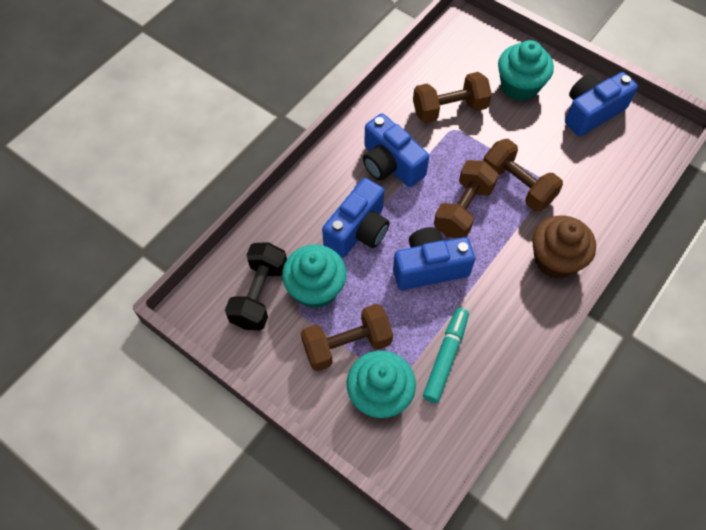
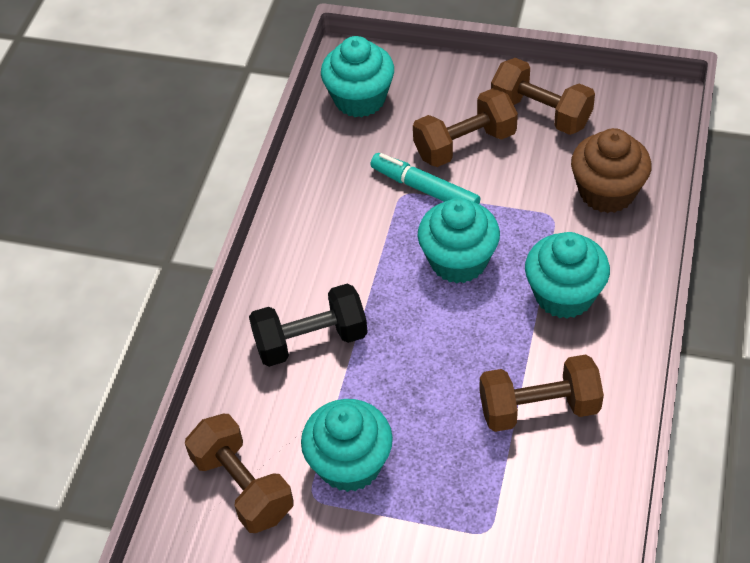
blue camera: 4 -> 0
turquoise cupcake: 3 -> 4

